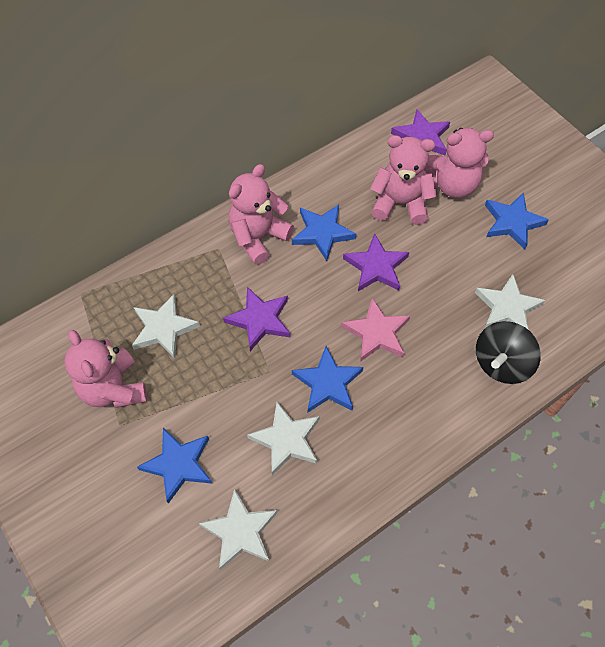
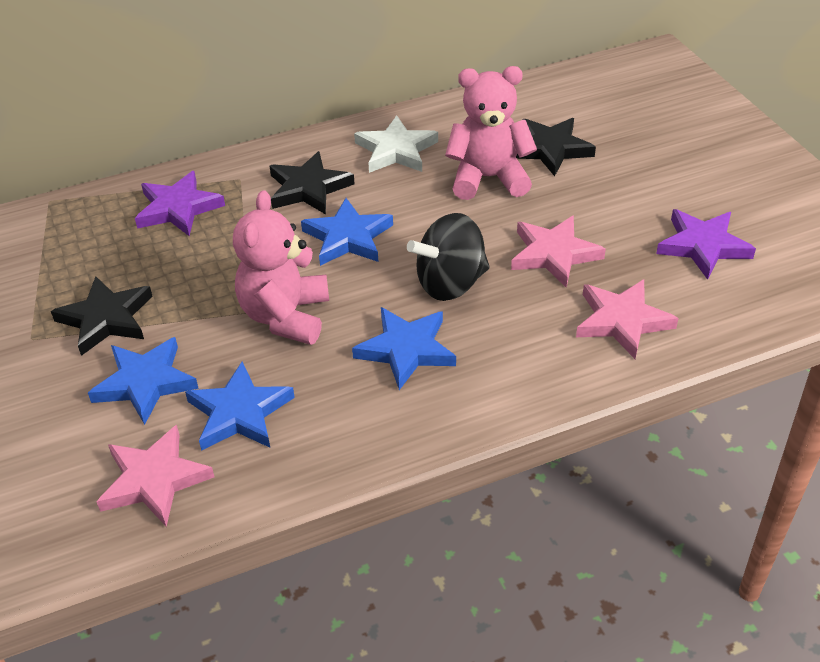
black star: 0 -> 3
pink star: 1 -> 3
pink teddy bear: 4 -> 2
purple star: 3 -> 2
white star: 4 -> 1

